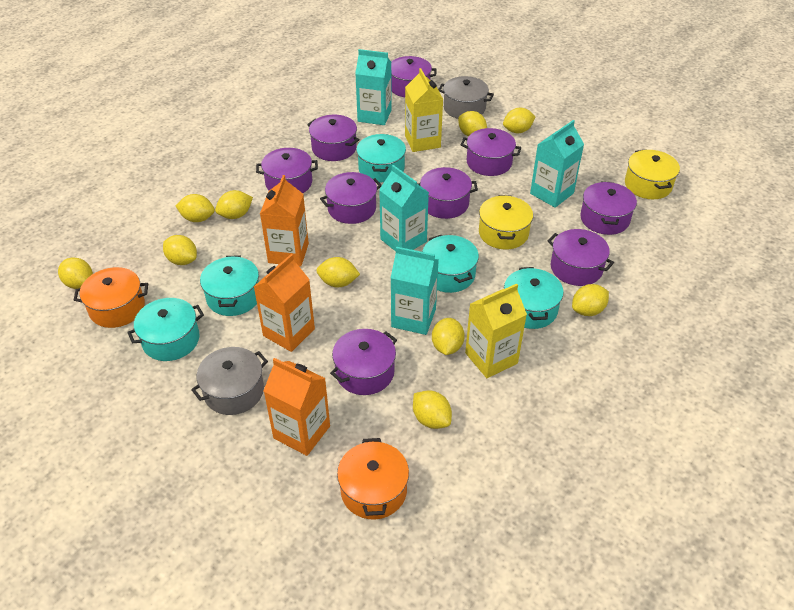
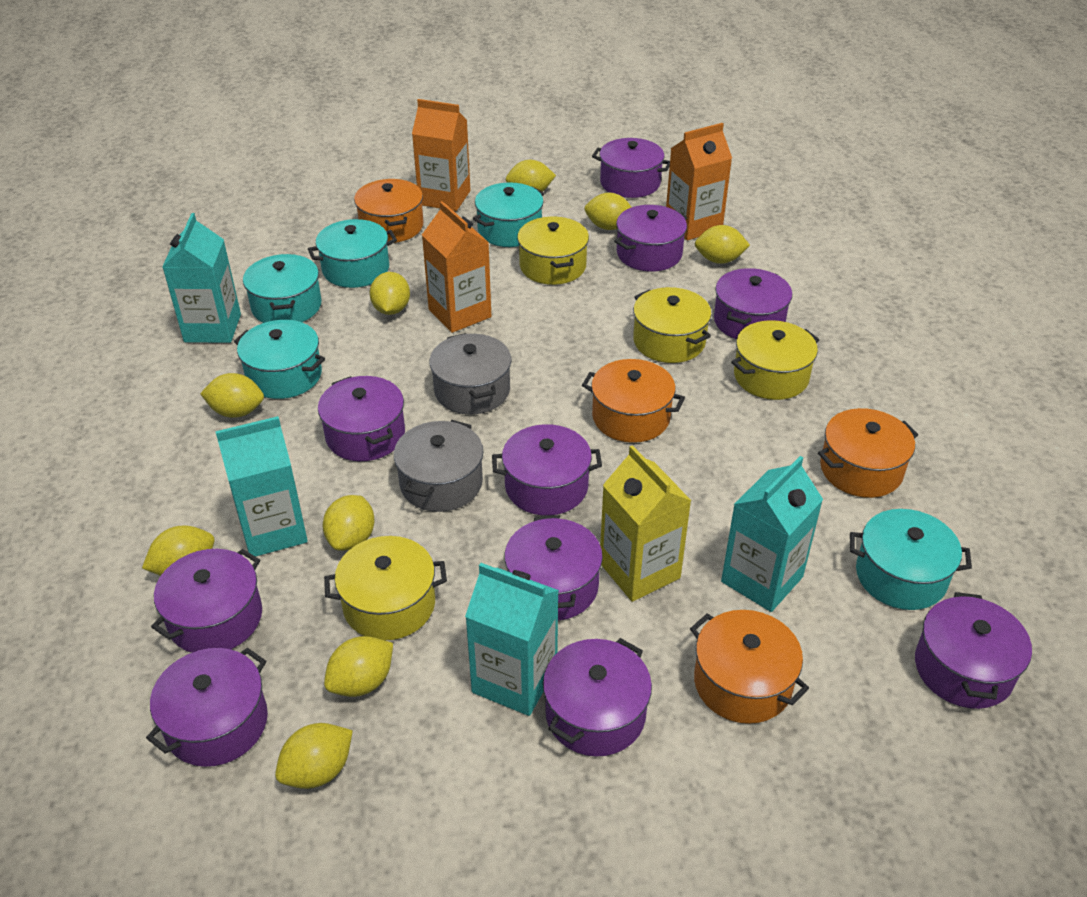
orange pot: 2 -> 4
purple pot: 9 -> 10
yellow carton: 2 -> 1
yellow lemon: 10 -> 9
yellow pot: 2 -> 4

